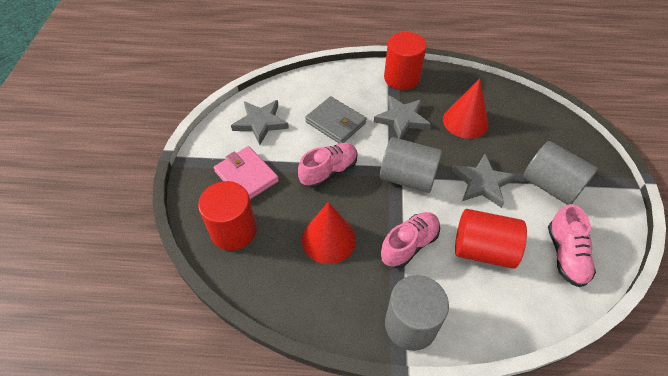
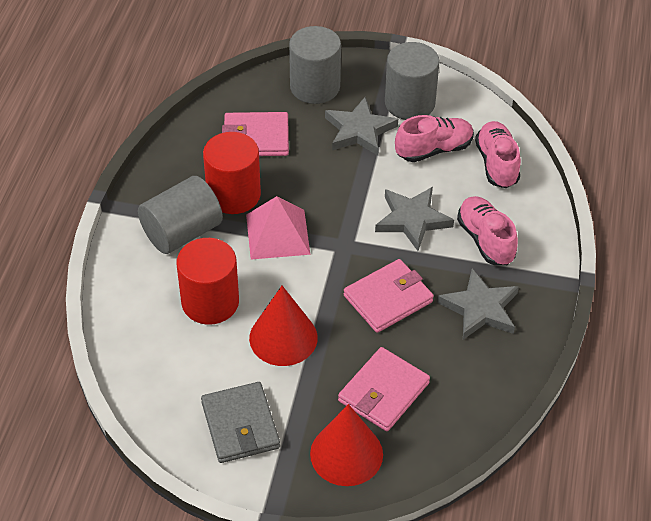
pink pyramid: 0 -> 1
pink wallet: 1 -> 3
red cylinder: 3 -> 2

